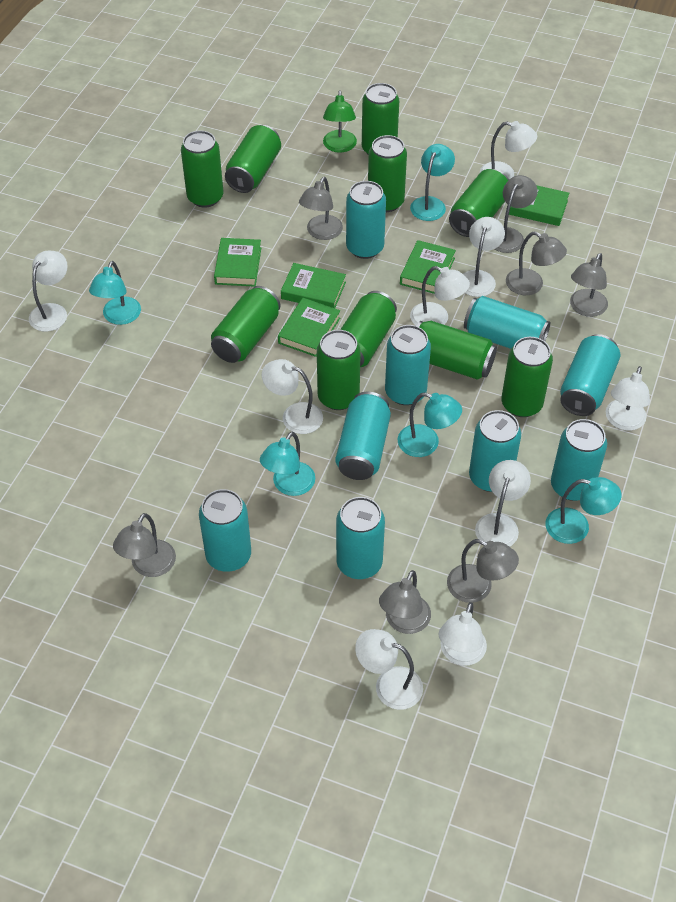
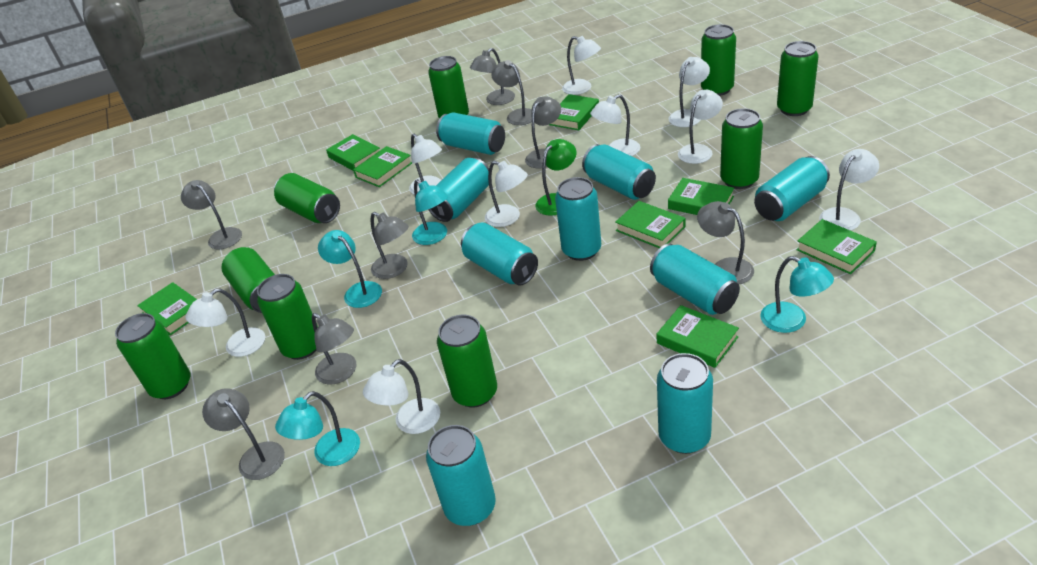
green book: 5 -> 8
green can: 10 -> 9
grey lamp: 7 -> 8
turquoise lamp: 5 -> 4

